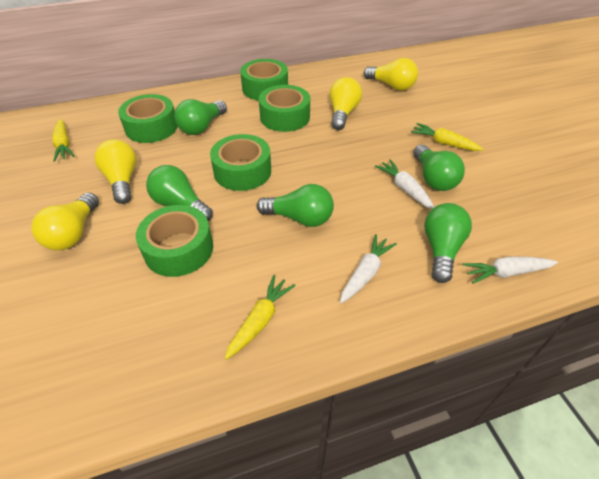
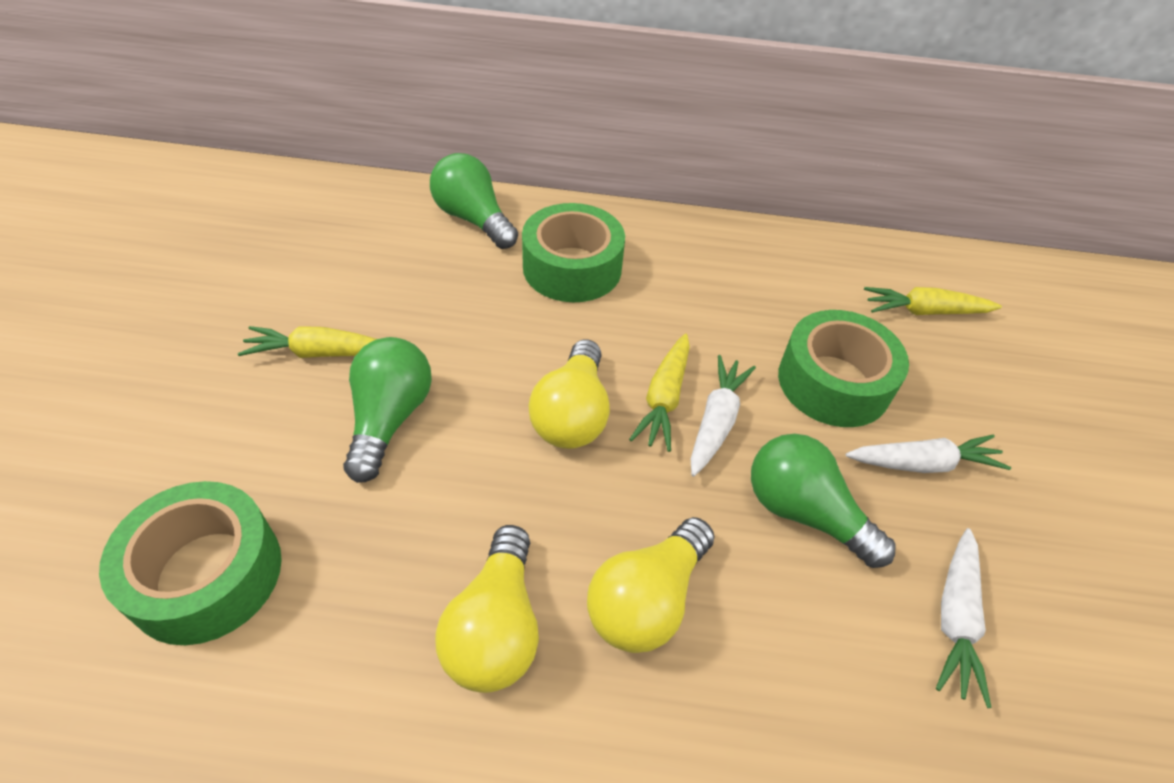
green light bulb: 5 -> 3
green tape: 5 -> 3
yellow light bulb: 4 -> 3

